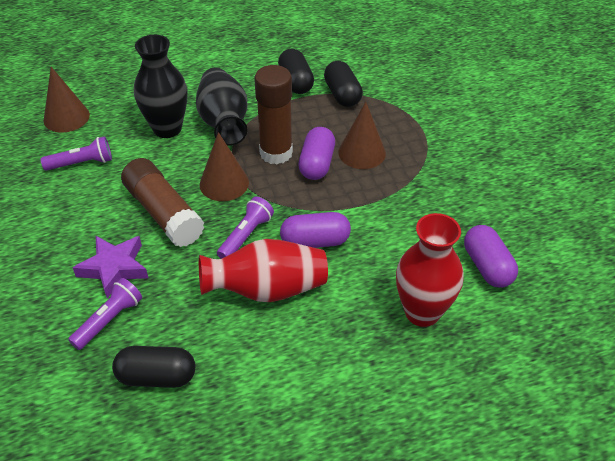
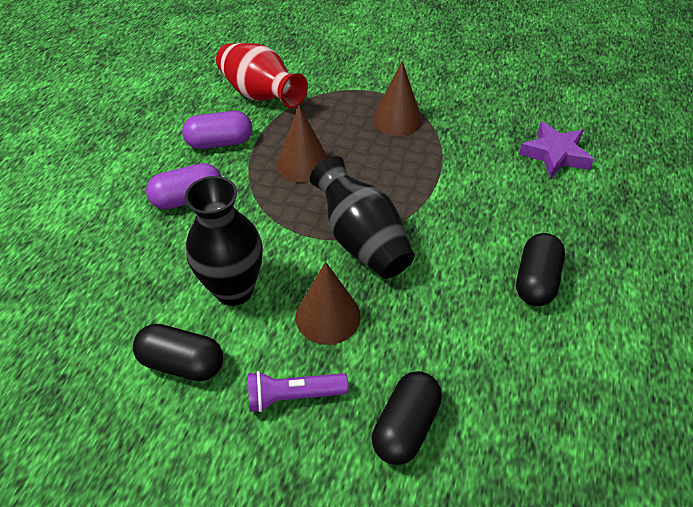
brown glue stick: 2 -> 0
purple capsule: 3 -> 2
purple flashlight: 3 -> 1
red vase: 2 -> 1

